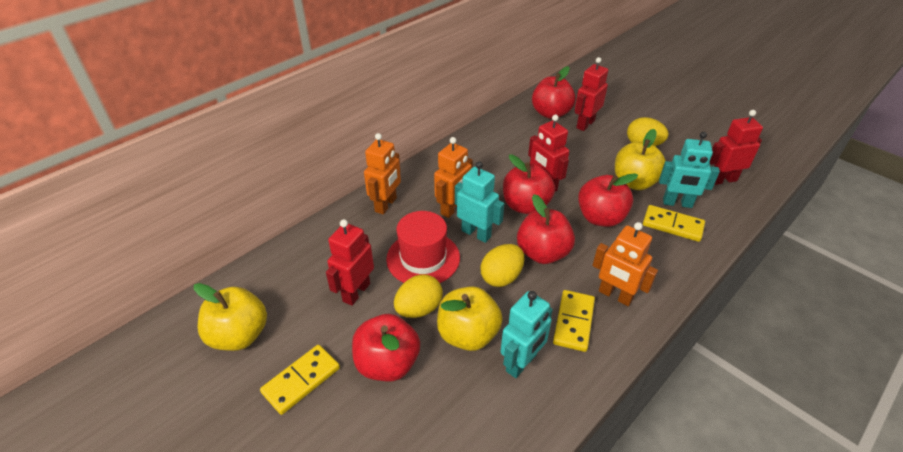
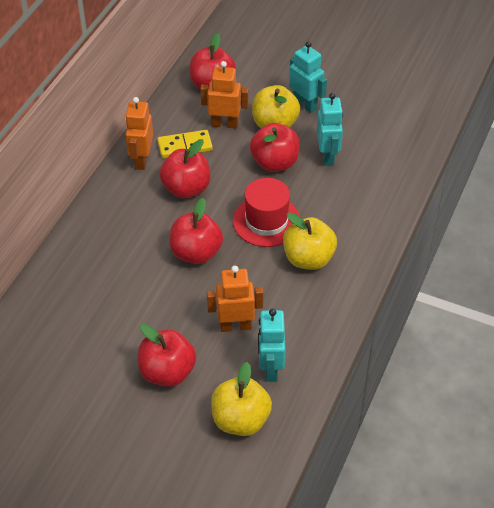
red robot: 4 -> 0
yellow domino: 3 -> 1
yellow egg: 3 -> 0

